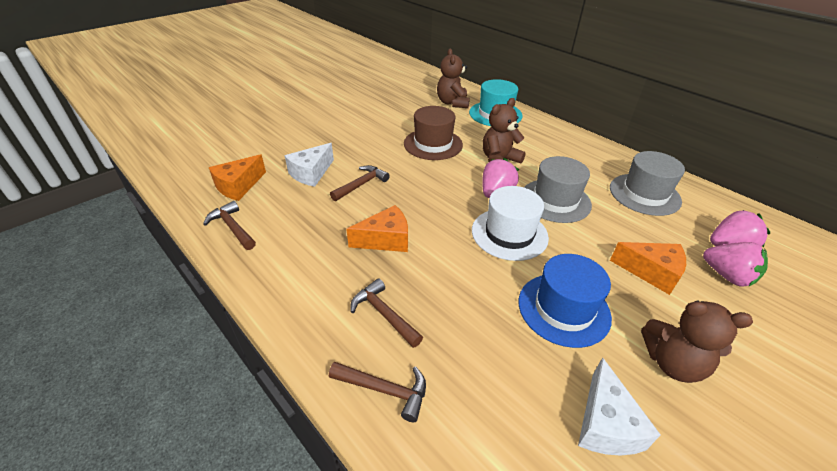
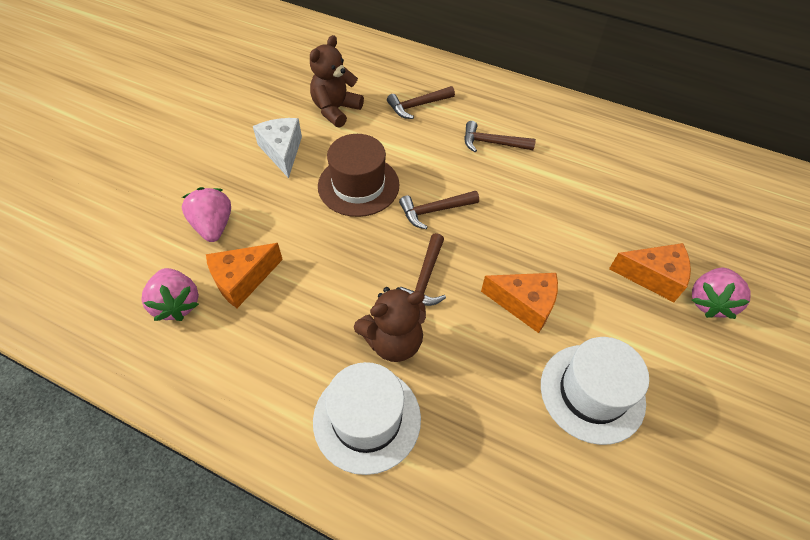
blue hat: 1 -> 0
brown teddy bear: 3 -> 2
grey hat: 2 -> 0
turquoise hat: 1 -> 0
white cheese: 2 -> 1
white hat: 1 -> 2

